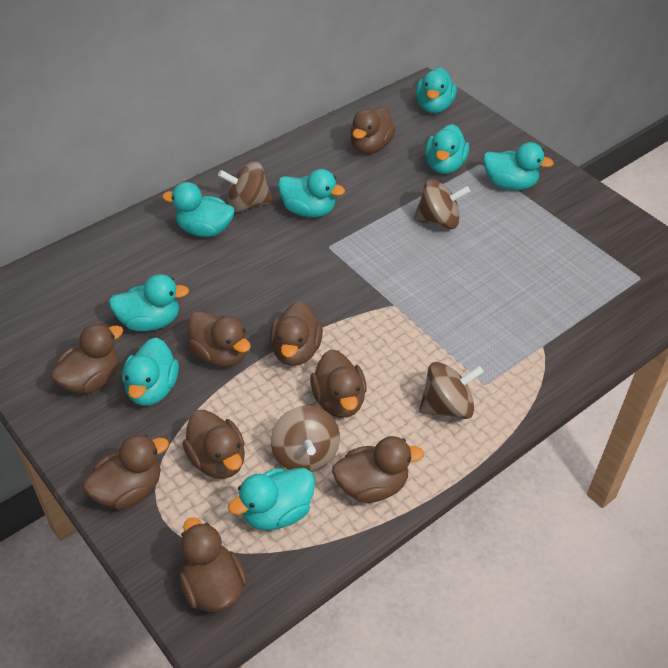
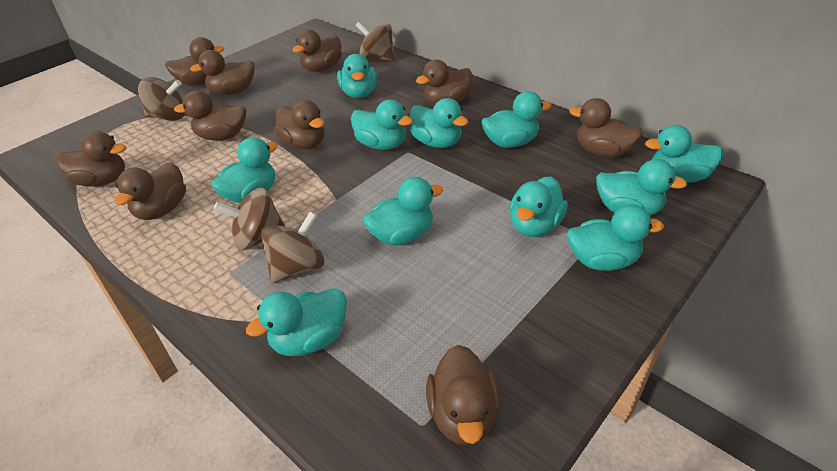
brown duck: 9 -> 10
turquoise duck: 8 -> 11

